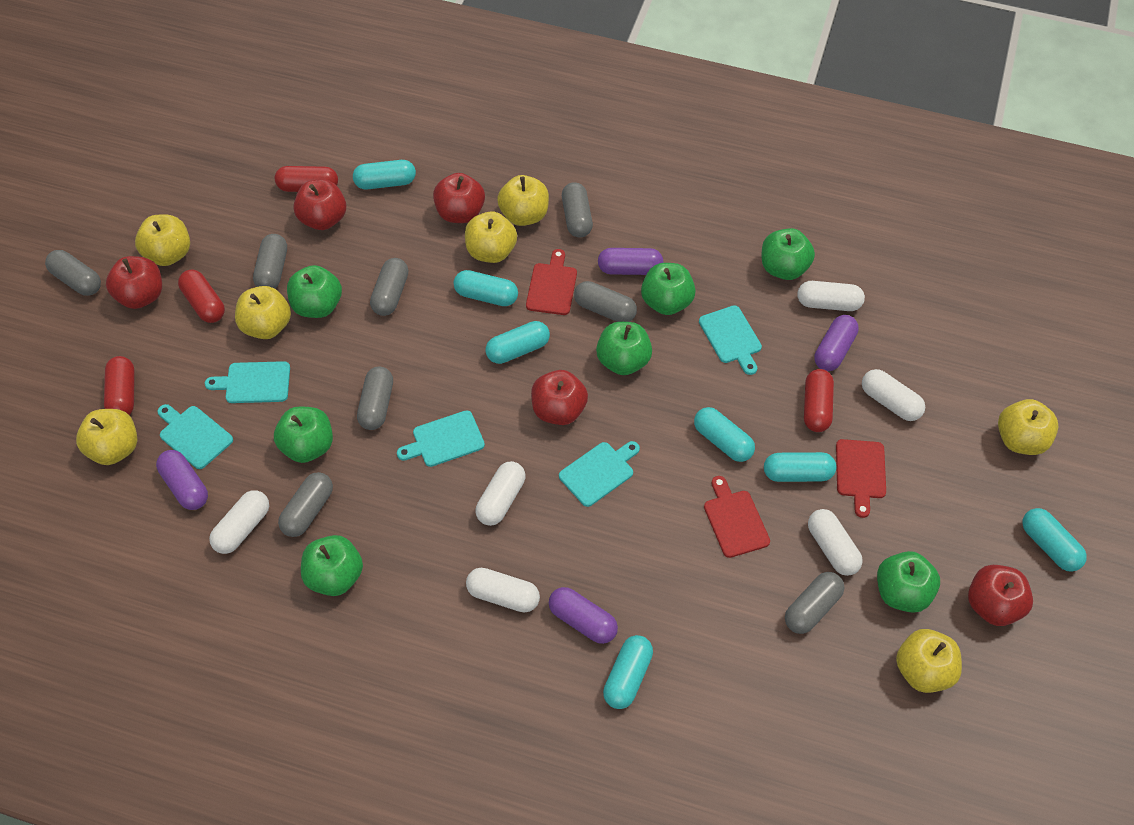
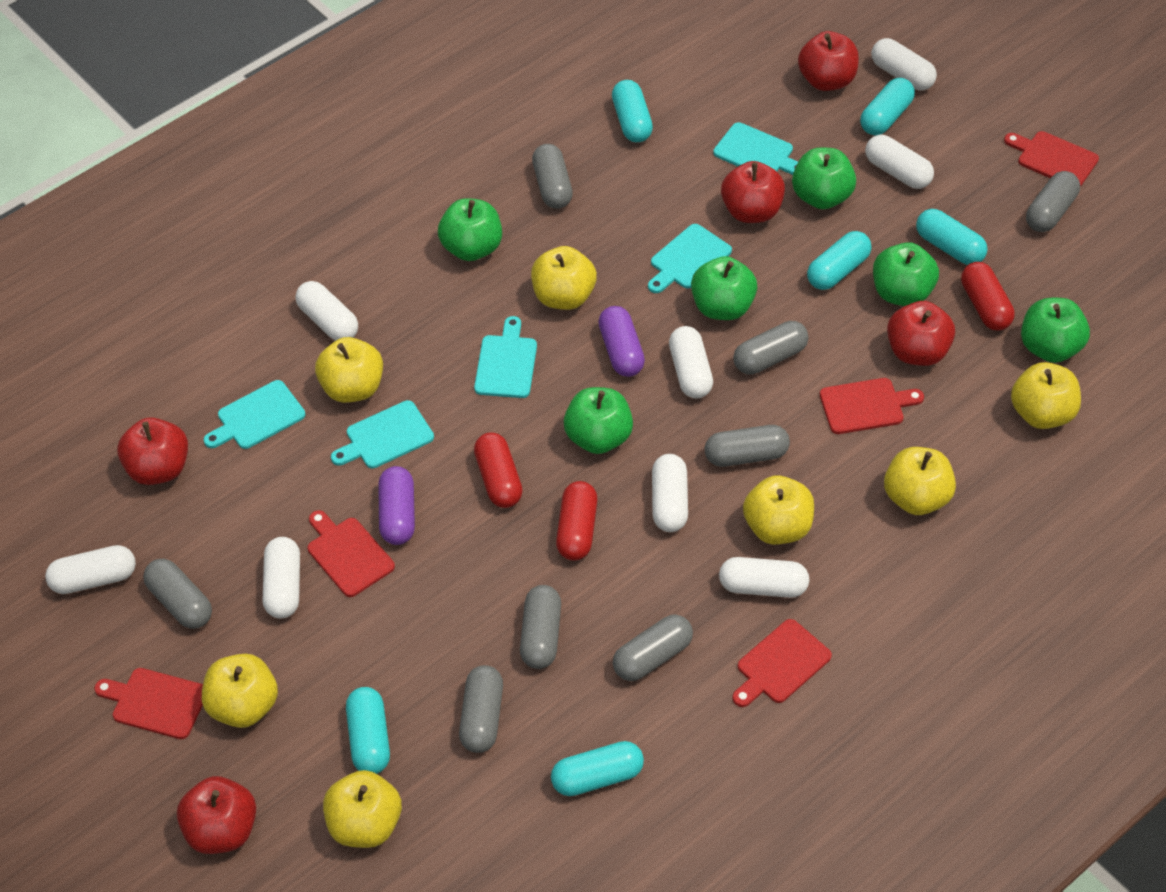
green apple: 7 -> 6
purple capsule: 4 -> 2
red capsule: 4 -> 3
red cutting board: 3 -> 5
turquoise capsule: 7 -> 6
white capsule: 6 -> 8

